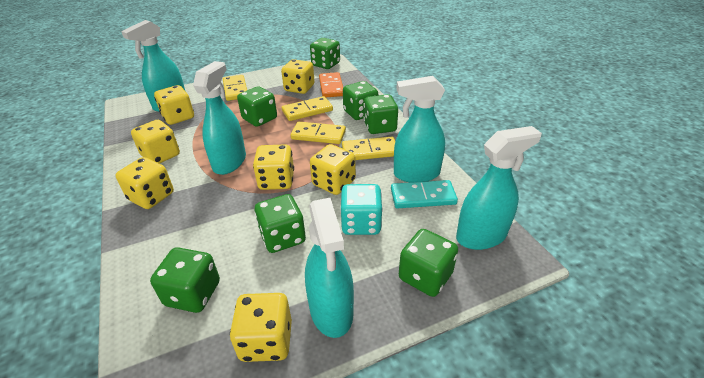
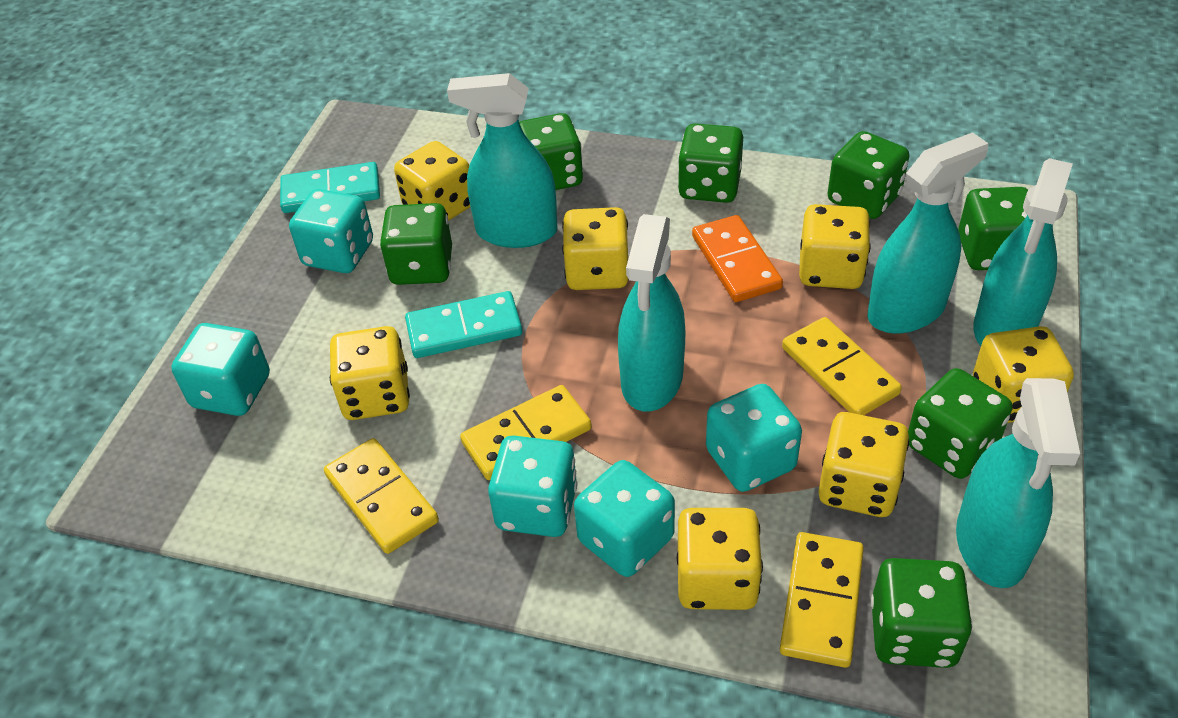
turquoise dice: 1 -> 5
turquoise domino: 1 -> 2

